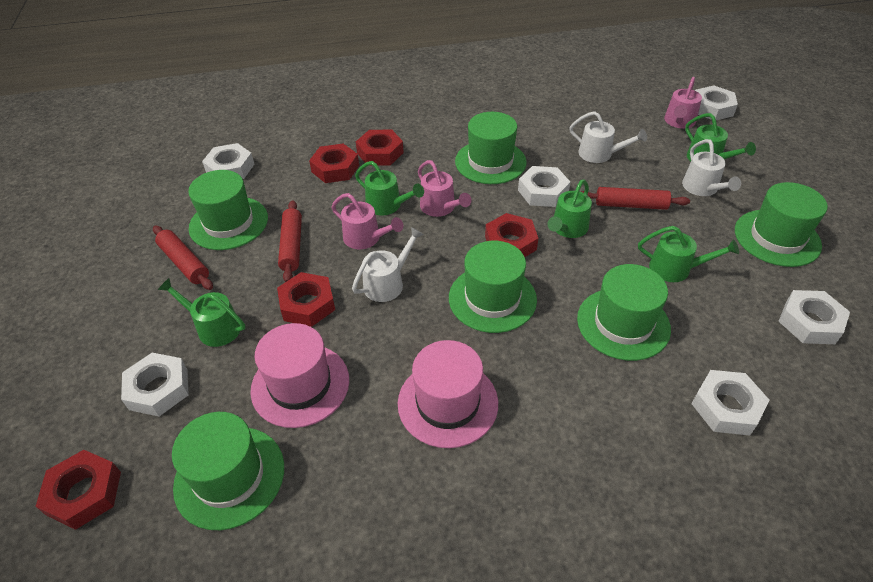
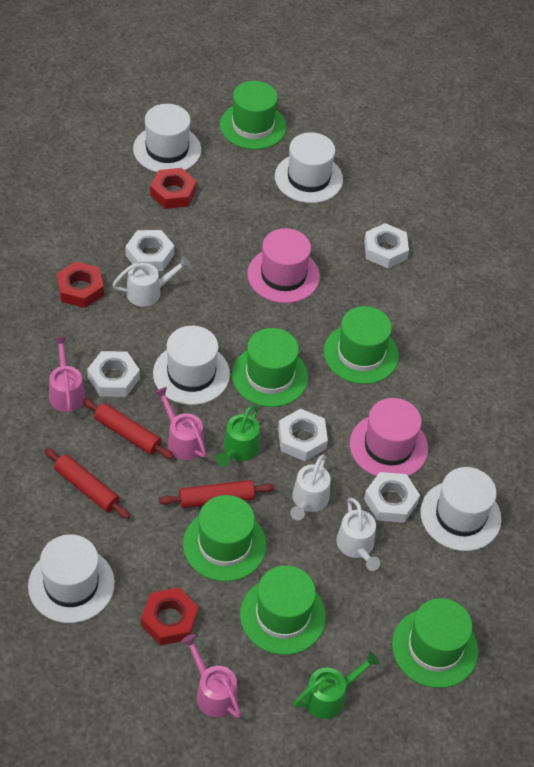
green watering can: 5 -> 2
red nut: 5 -> 3
white hat: 0 -> 5
white nut: 6 -> 5

